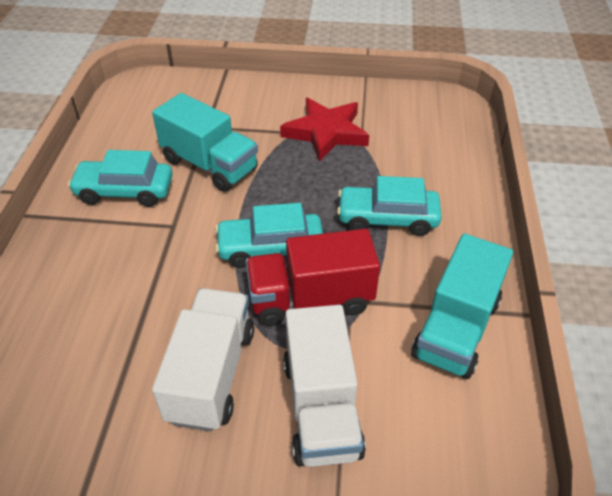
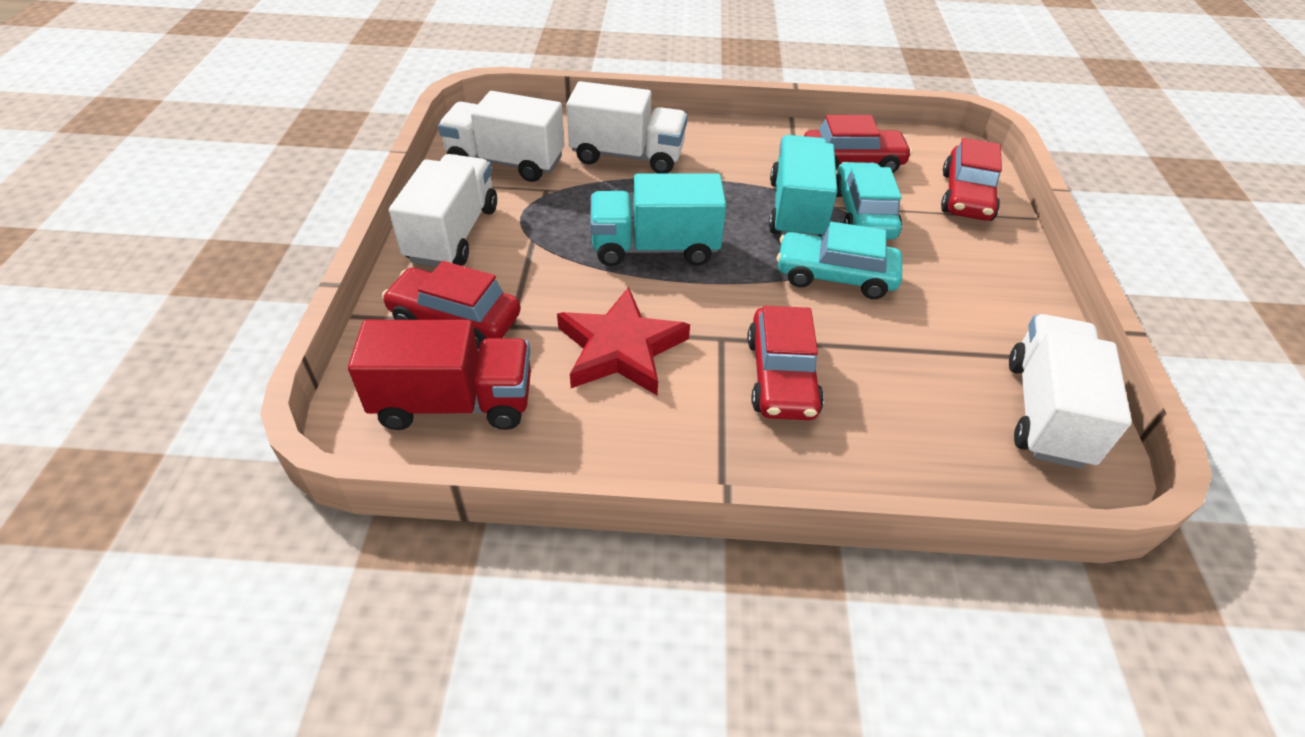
red car: 0 -> 4
turquoise car: 3 -> 2
white truck: 2 -> 4

